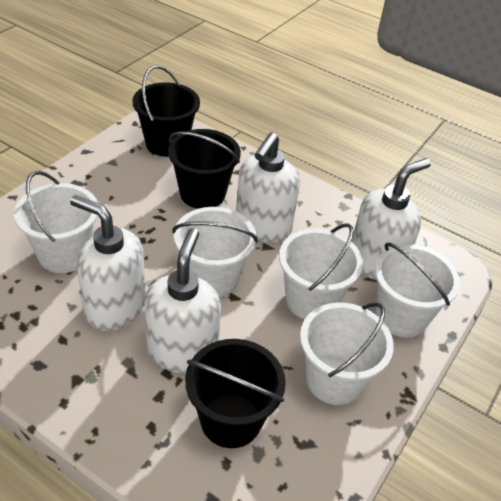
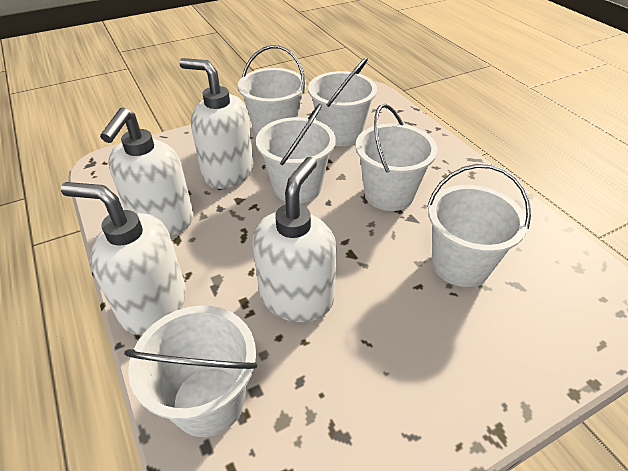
black bucket: 3 -> 0
white bucket: 5 -> 6

